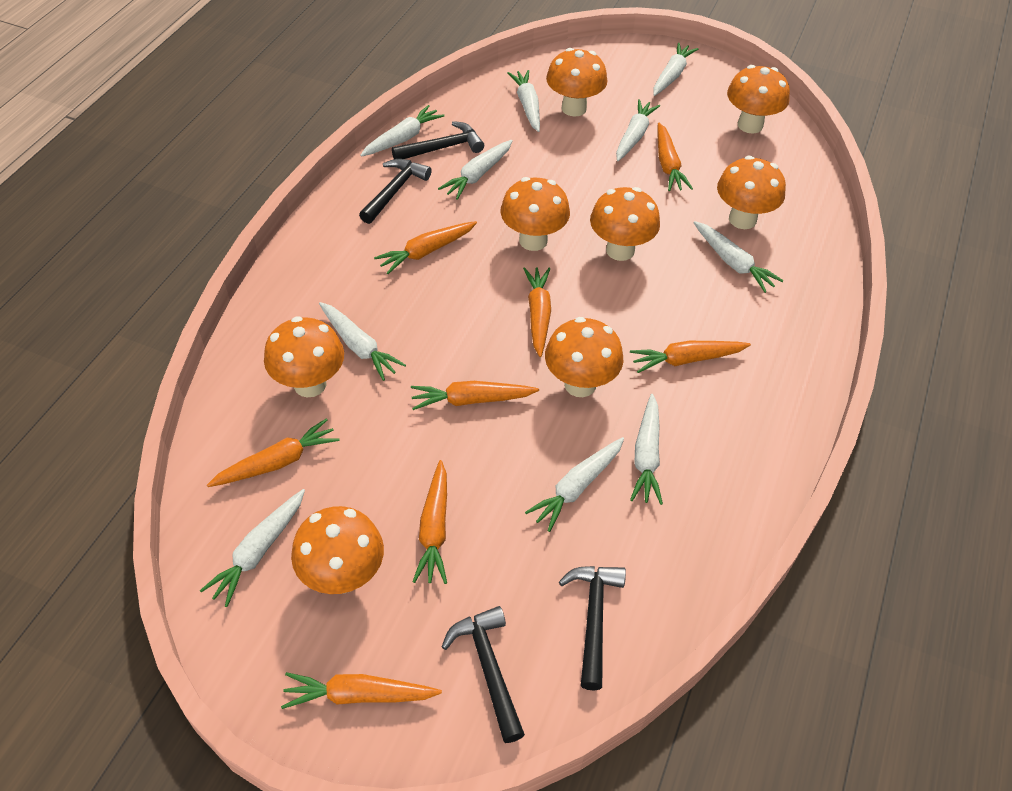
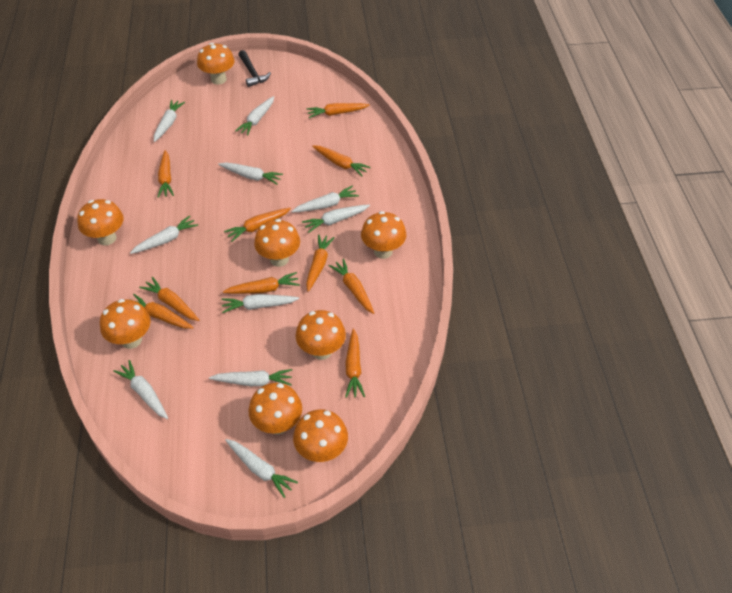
black hammer: 4 -> 1
orange carrot: 8 -> 10

